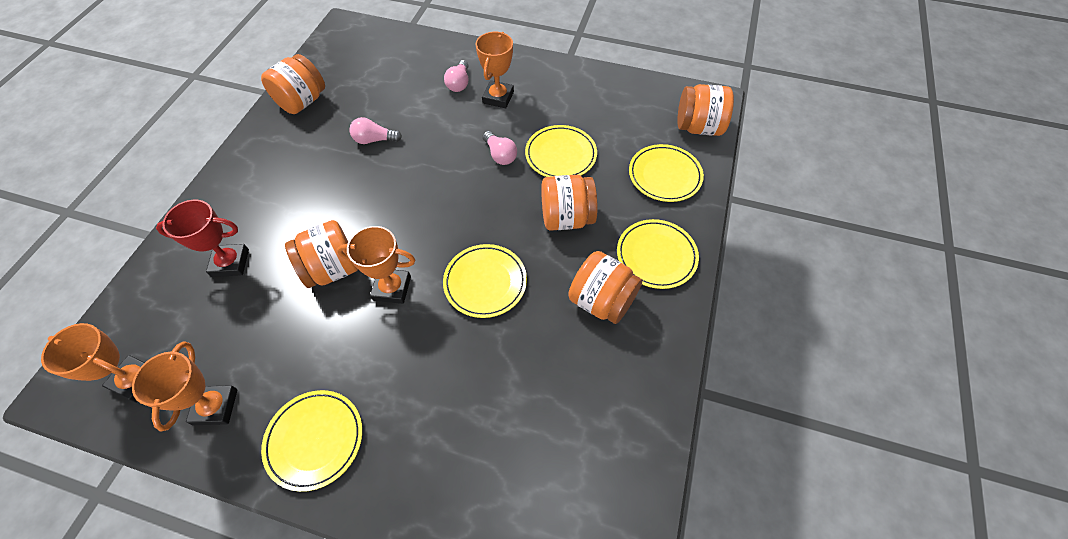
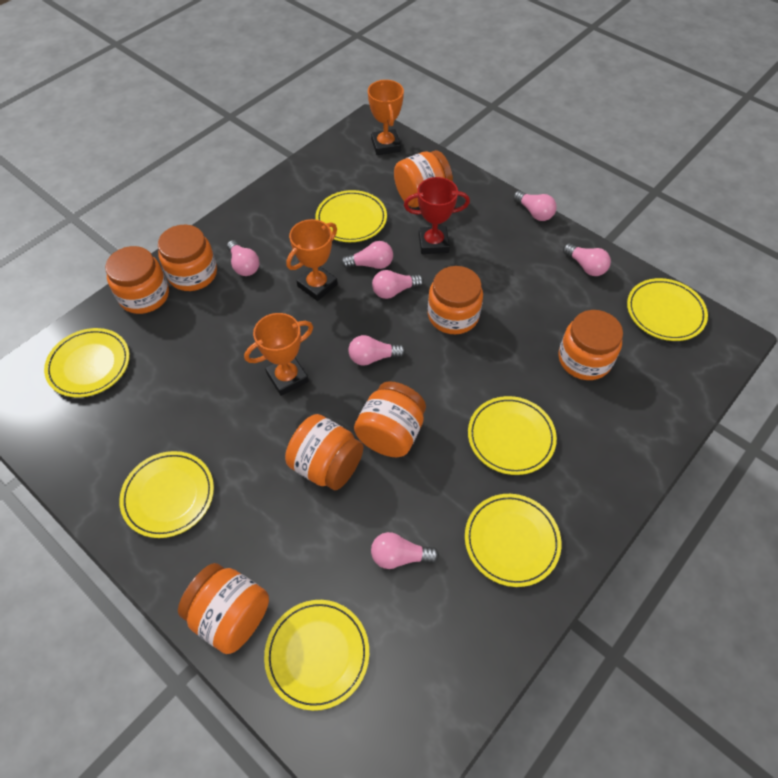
orange jar: 5 -> 8
orange trophy: 4 -> 3
pink light bulb: 3 -> 7
yellow plate: 5 -> 7

